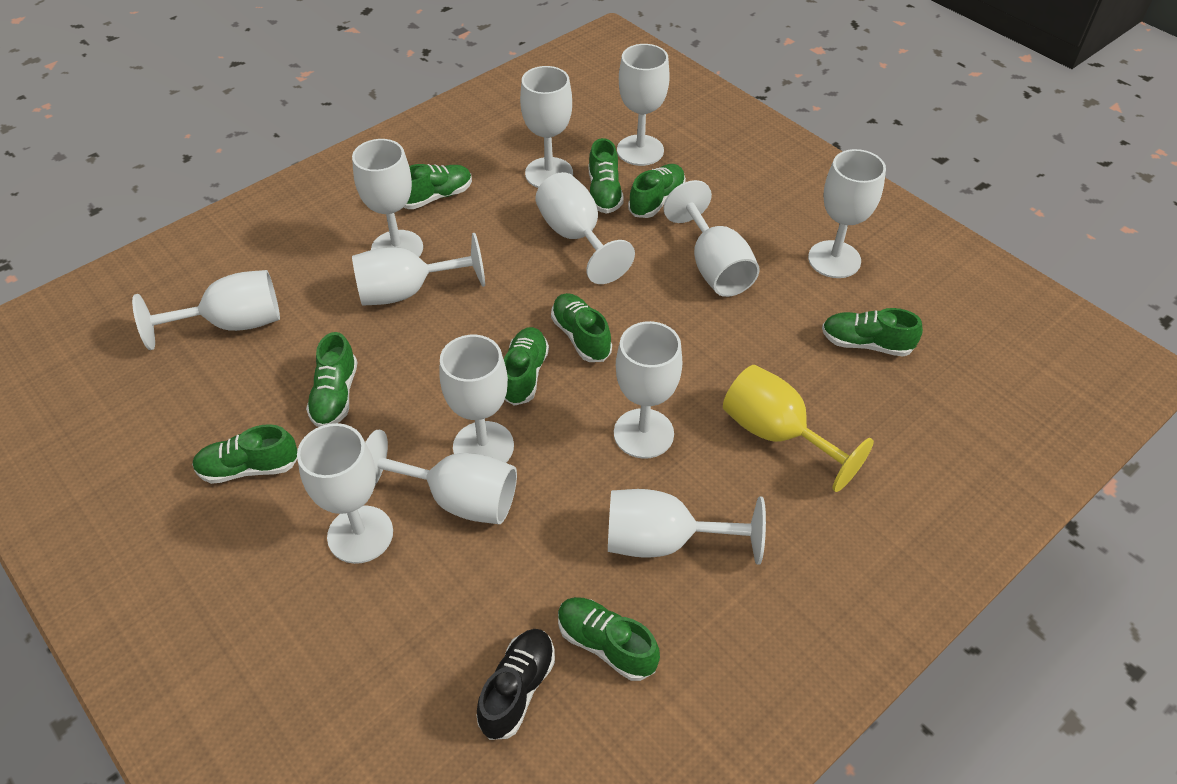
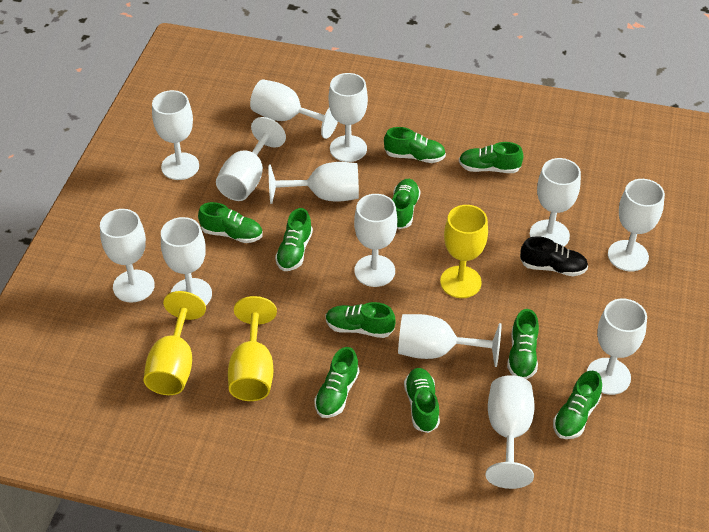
green shoe: 9 -> 10
yellow goblet: 1 -> 3

